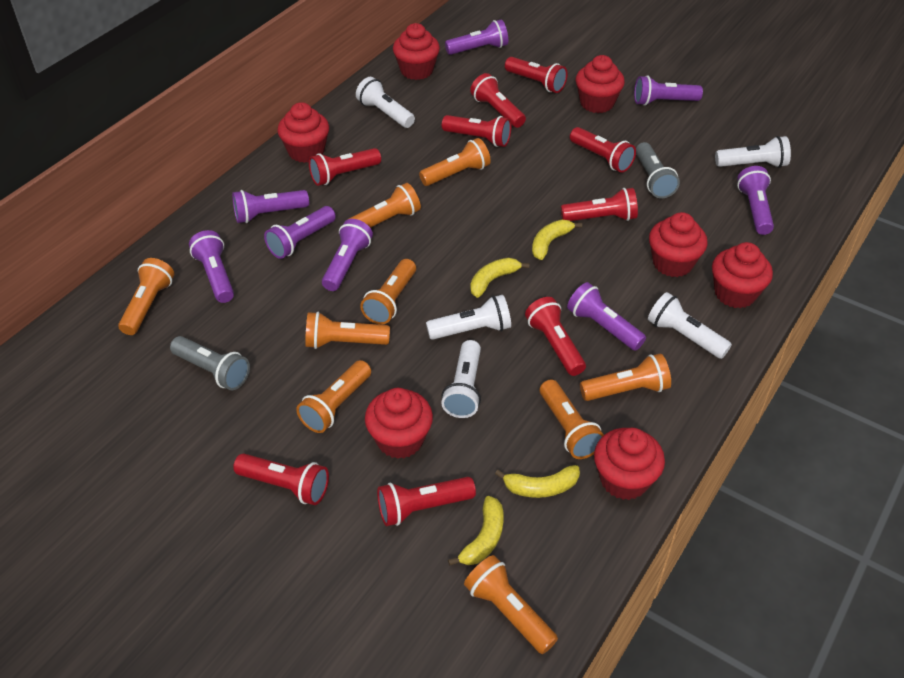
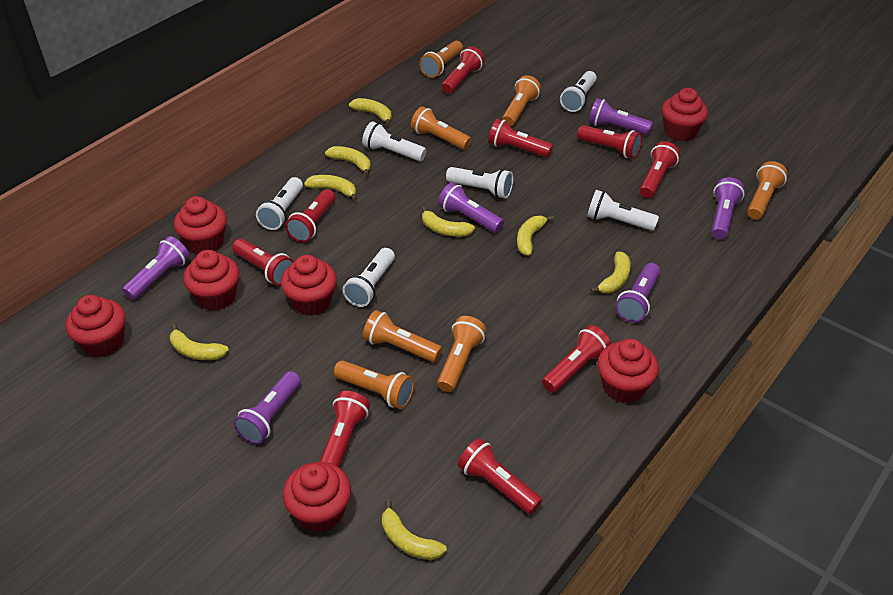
grey flashlight: 2 -> 0
orange flashlight: 9 -> 7
purple flashlight: 8 -> 6
white flashlight: 5 -> 6
yellow banana: 4 -> 8

